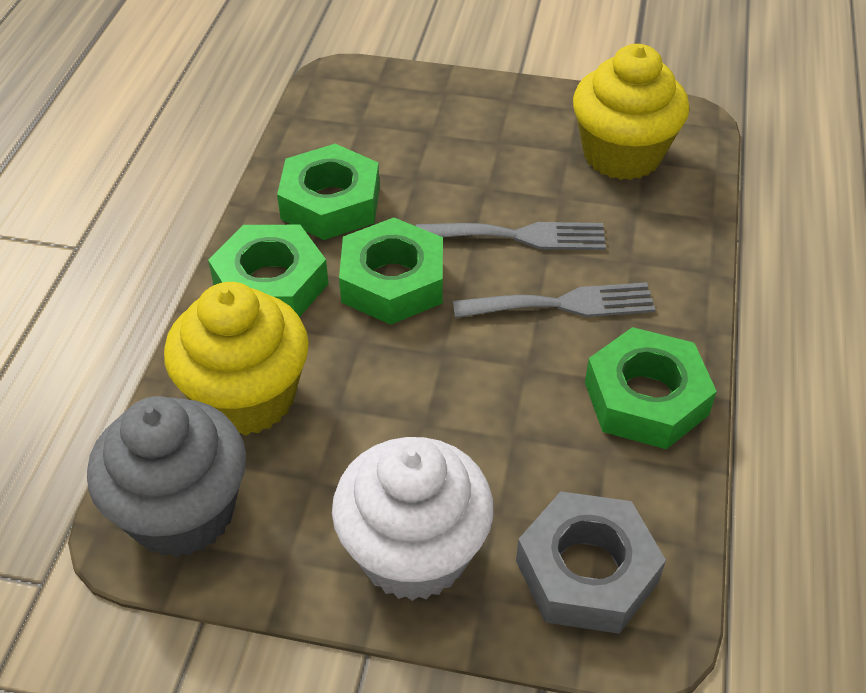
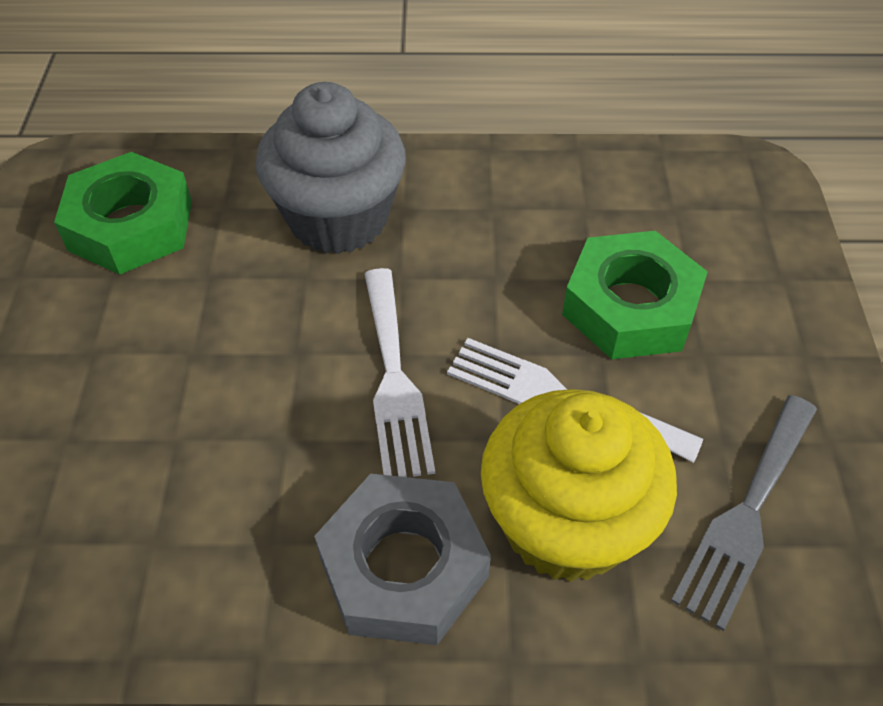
green nut: 4 -> 2
grey fork: 2 -> 1
white cupcake: 1 -> 0
white fork: 0 -> 2
yellow cupcake: 2 -> 1

